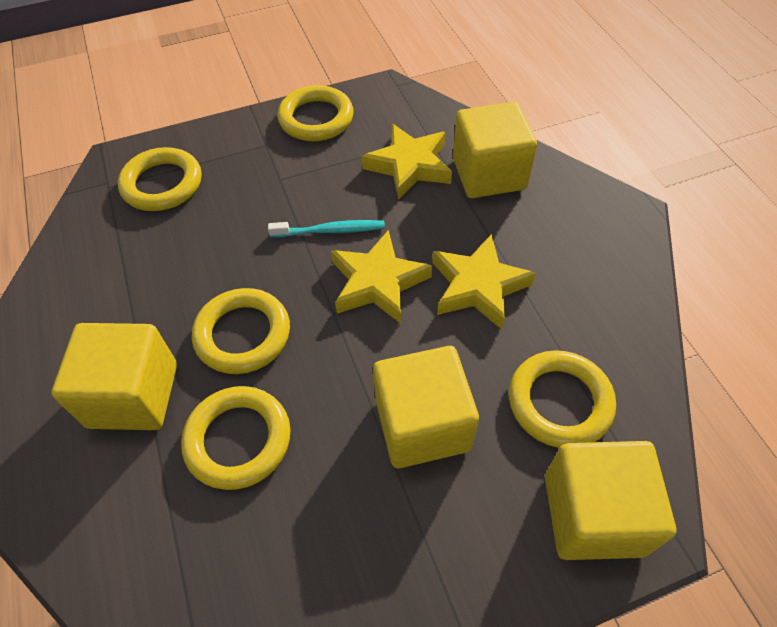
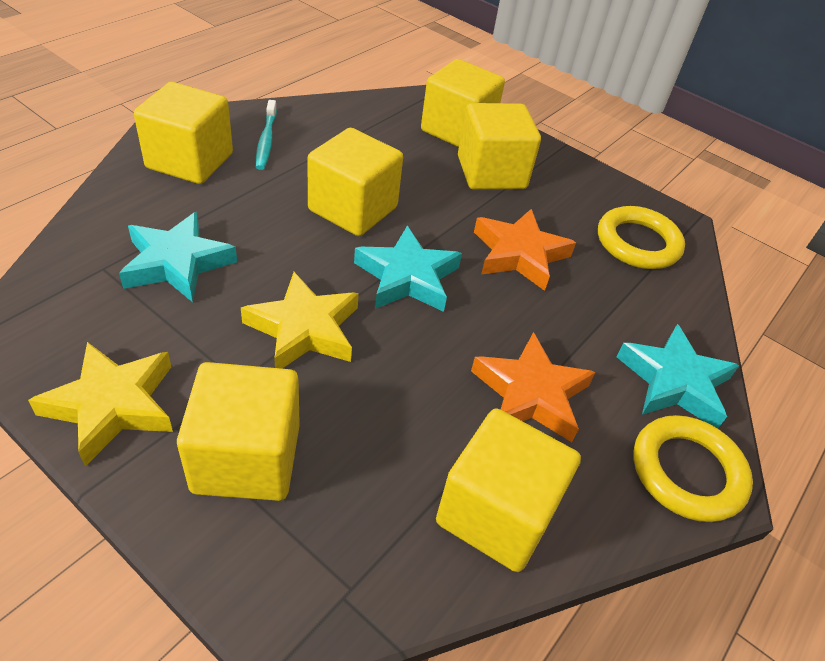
orange star: 0 -> 2
turquoise star: 0 -> 3
yellow cube: 4 -> 6
yellow ring: 5 -> 2
yellow star: 3 -> 2

